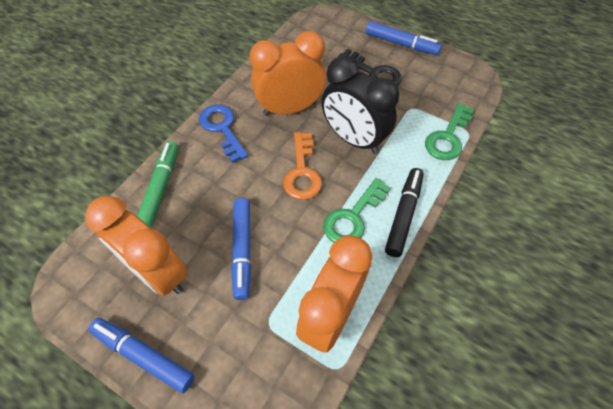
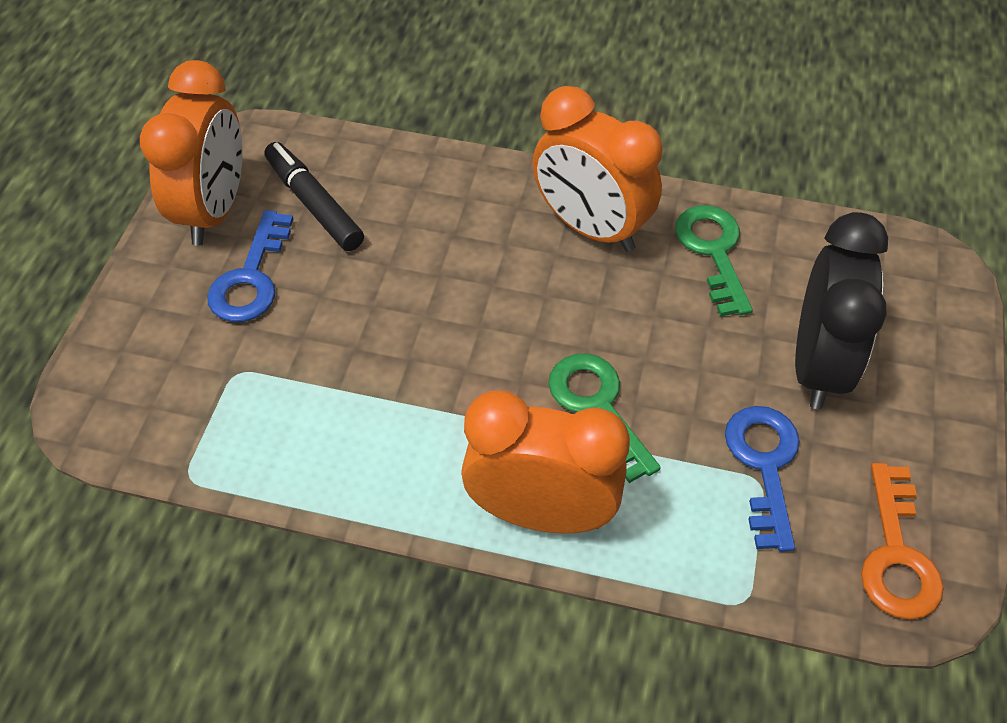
black key: 1 -> 0
blue key: 1 -> 2
blue marker: 3 -> 0
green marker: 1 -> 0

